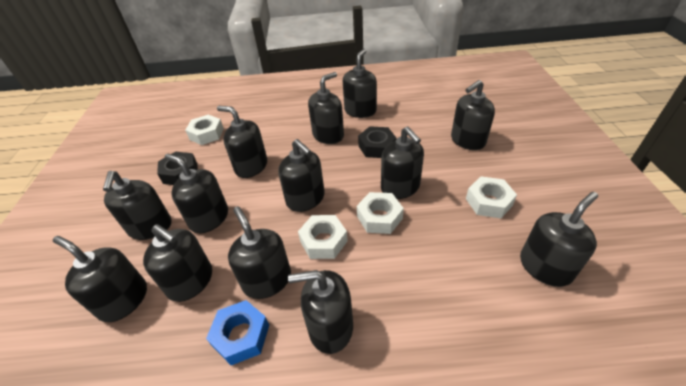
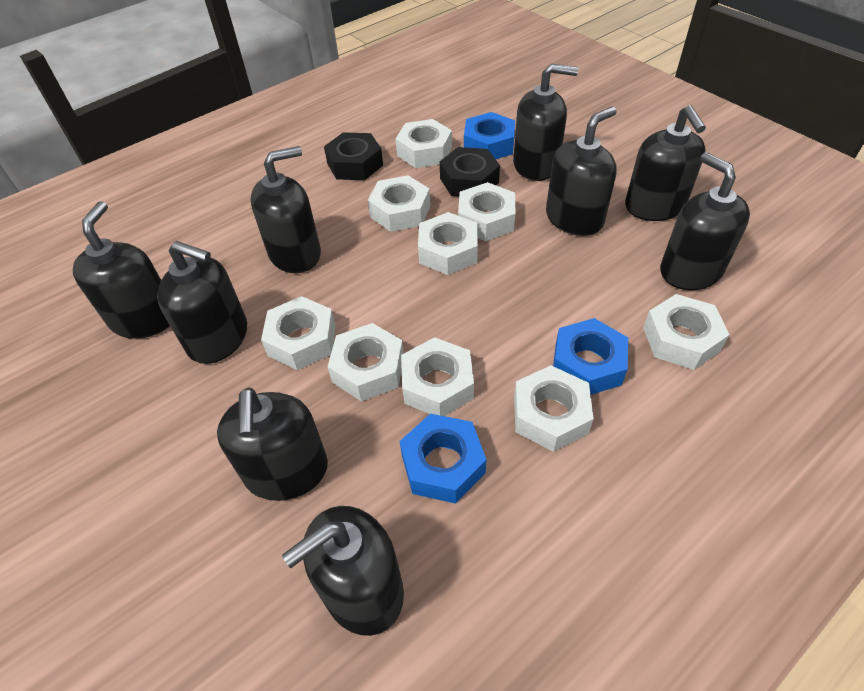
black soap dispenser: 13 -> 9
blue nut: 1 -> 3
white nut: 4 -> 9

